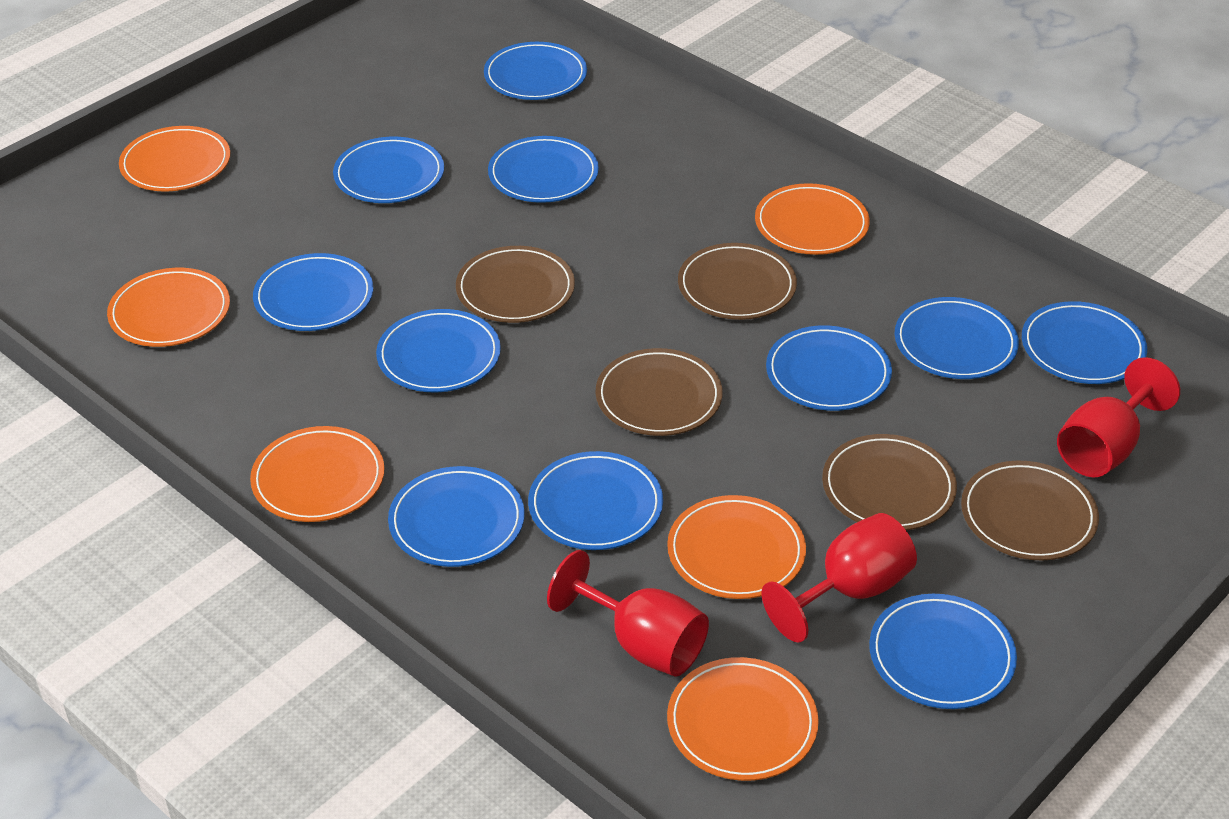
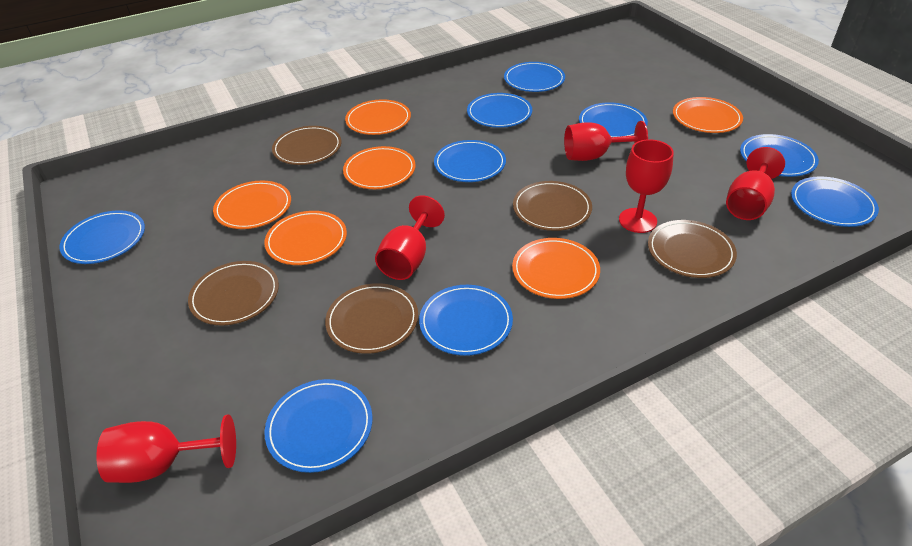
blue plate: 11 -> 9
red goblet: 3 -> 5

